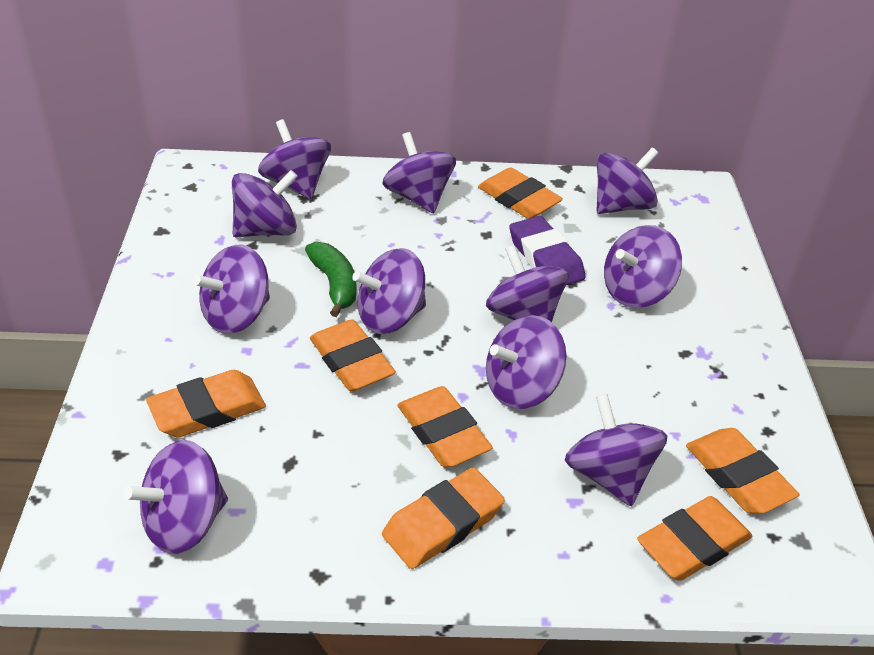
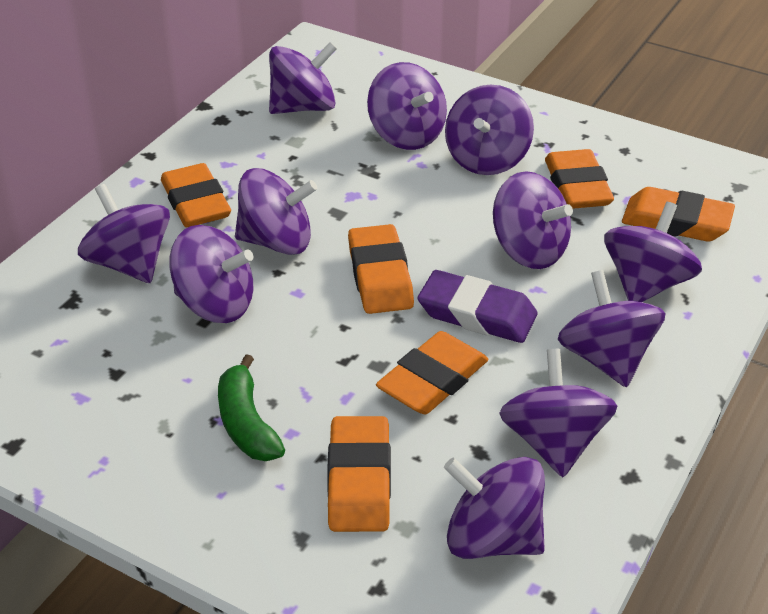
orange eraser: 7 -> 6

